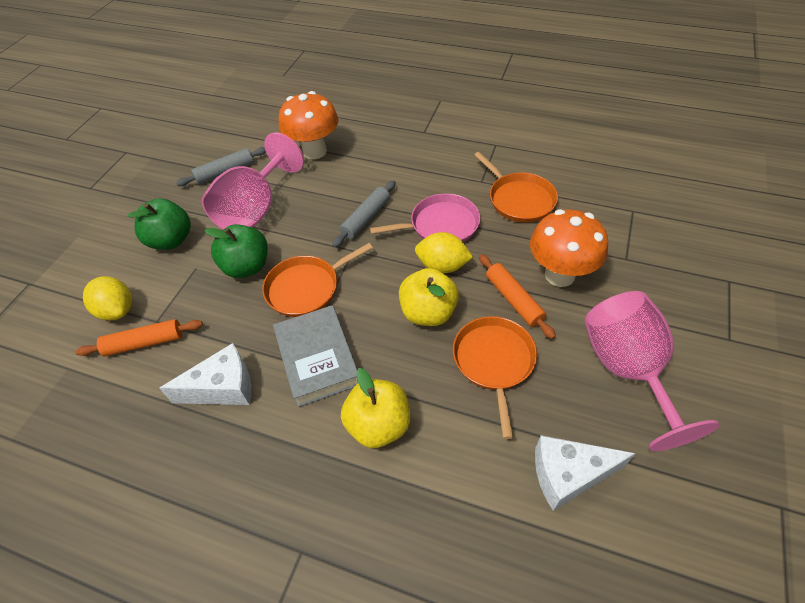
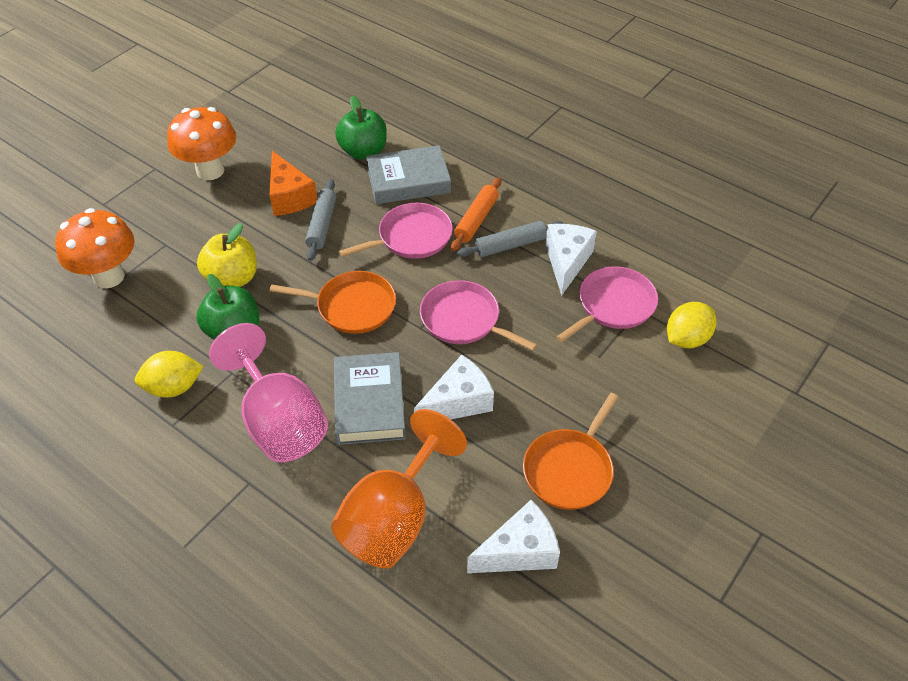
grey book: 1 -> 2
orange cheese: 0 -> 1
orange goblet: 0 -> 1
orange pan: 3 -> 2
orange rolling pin: 2 -> 1
pink goblet: 2 -> 1
pink pan: 1 -> 3
white cheese: 2 -> 3
yellow apple: 2 -> 1

